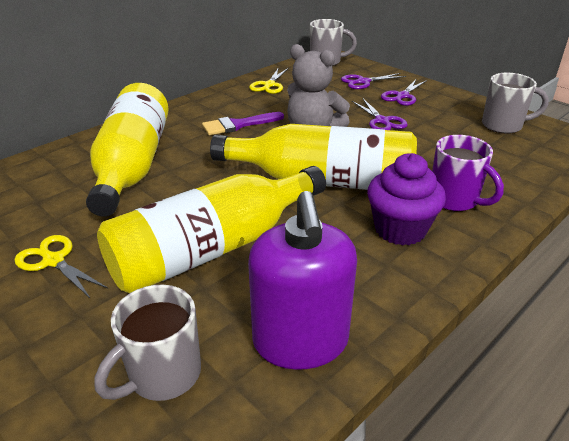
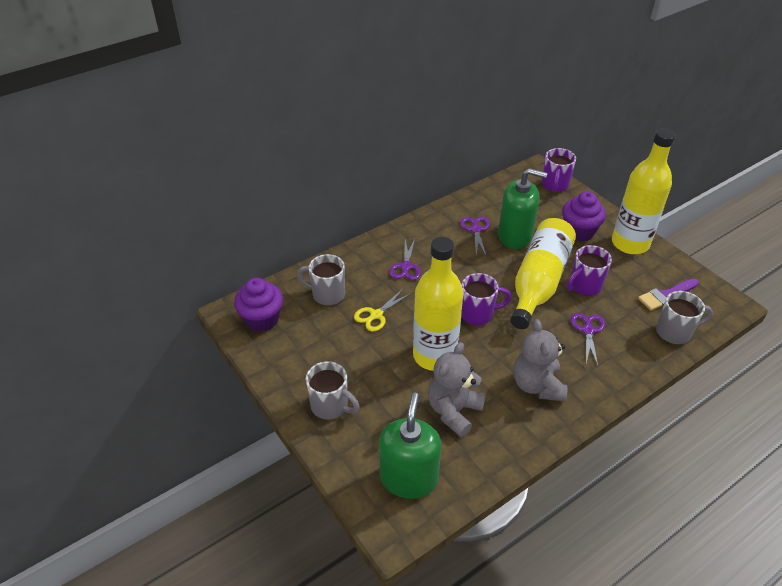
green soap dispenser: 0 -> 2
grey teddy bear: 1 -> 2
purple cupcake: 1 -> 2
purple mug: 1 -> 3
purple soap dispenser: 1 -> 0
yellow scissors: 2 -> 1

